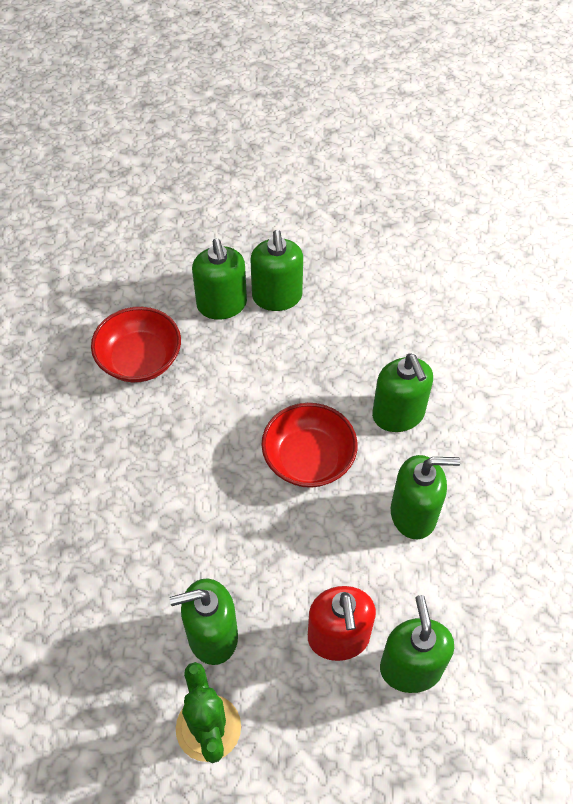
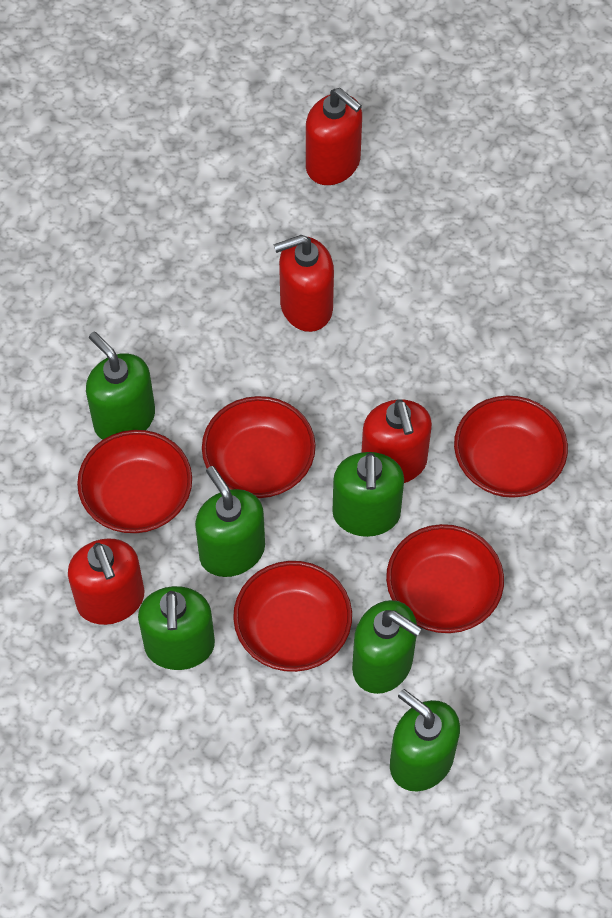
green cactus: 1 -> 0
red bowl: 2 -> 5
red soap dispenser: 1 -> 4

